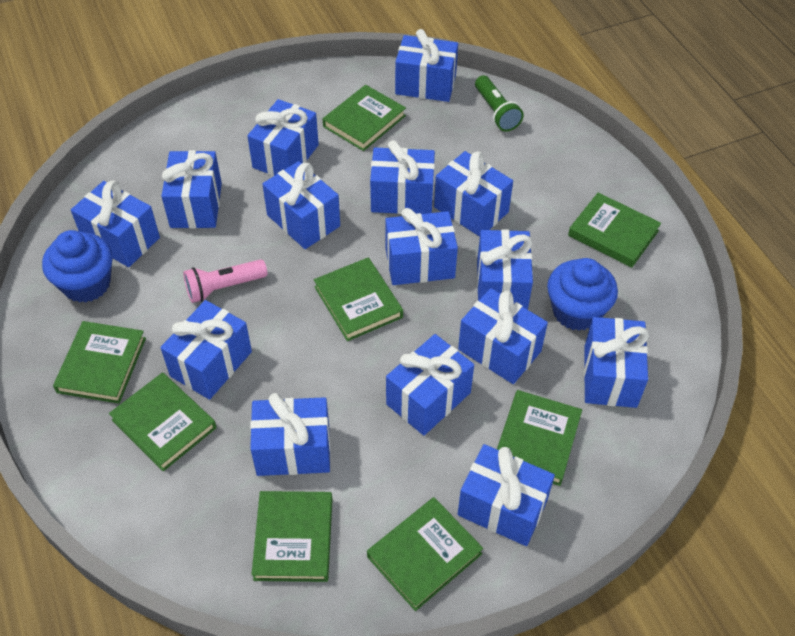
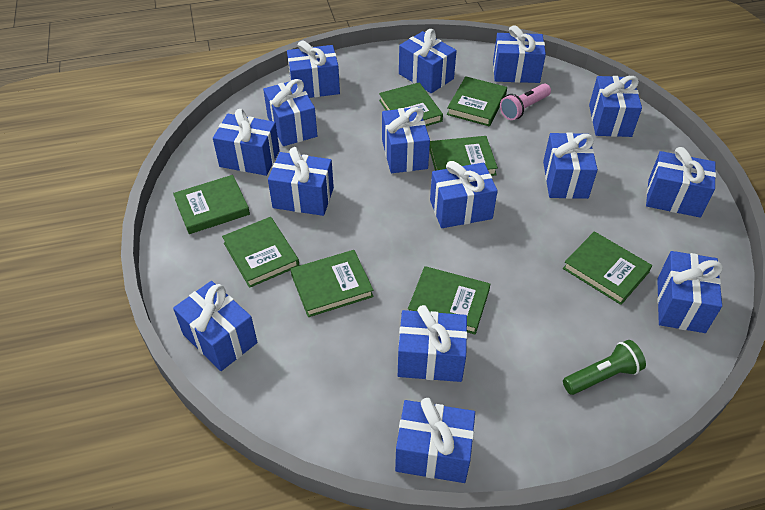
blue cupcake: 2 -> 0

